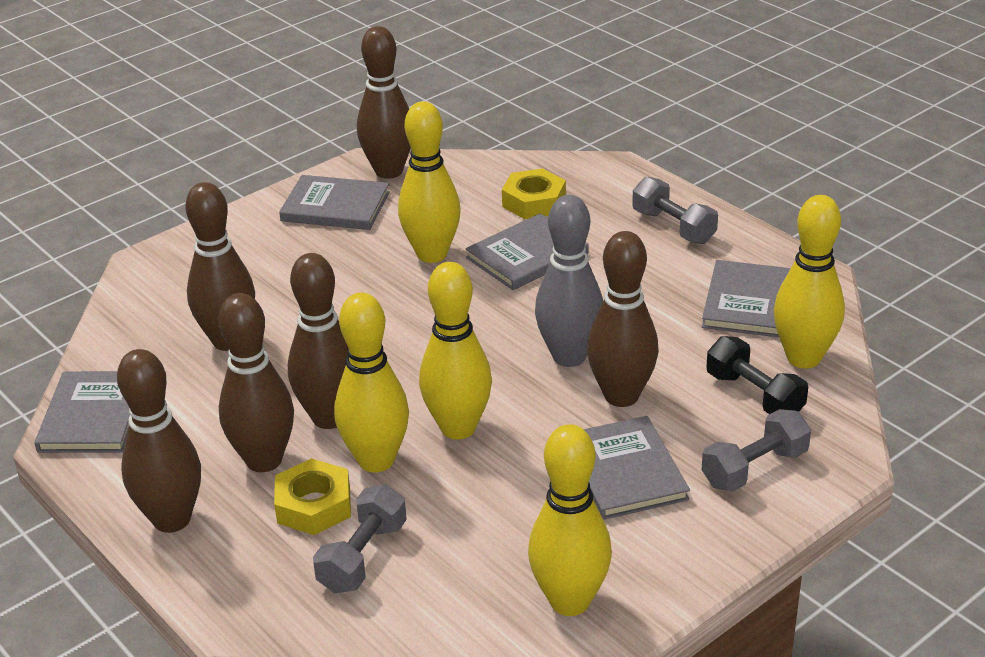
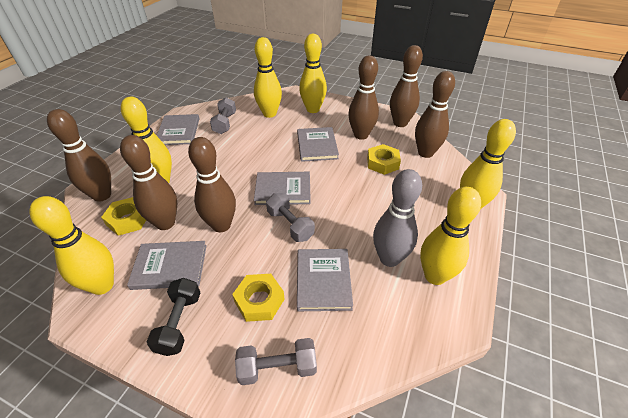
yellow bowling pin: 5 -> 6
yellow nut: 2 -> 3

